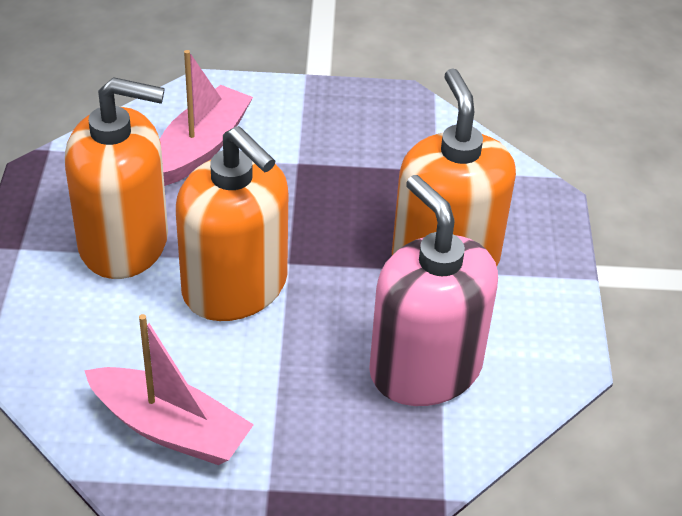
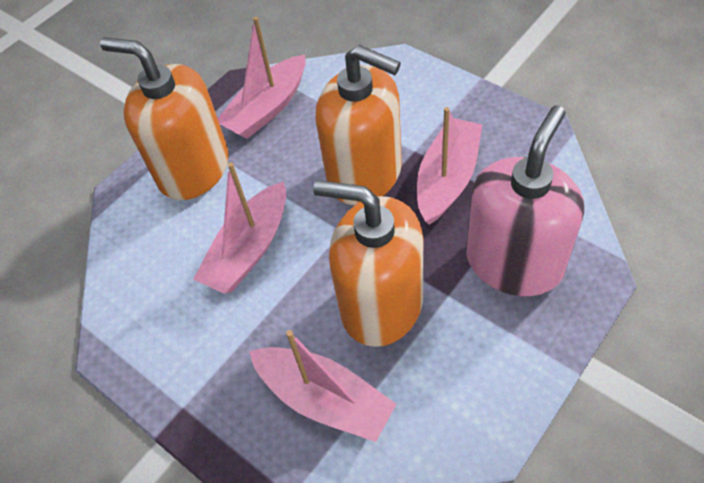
pink boat: 2 -> 4

